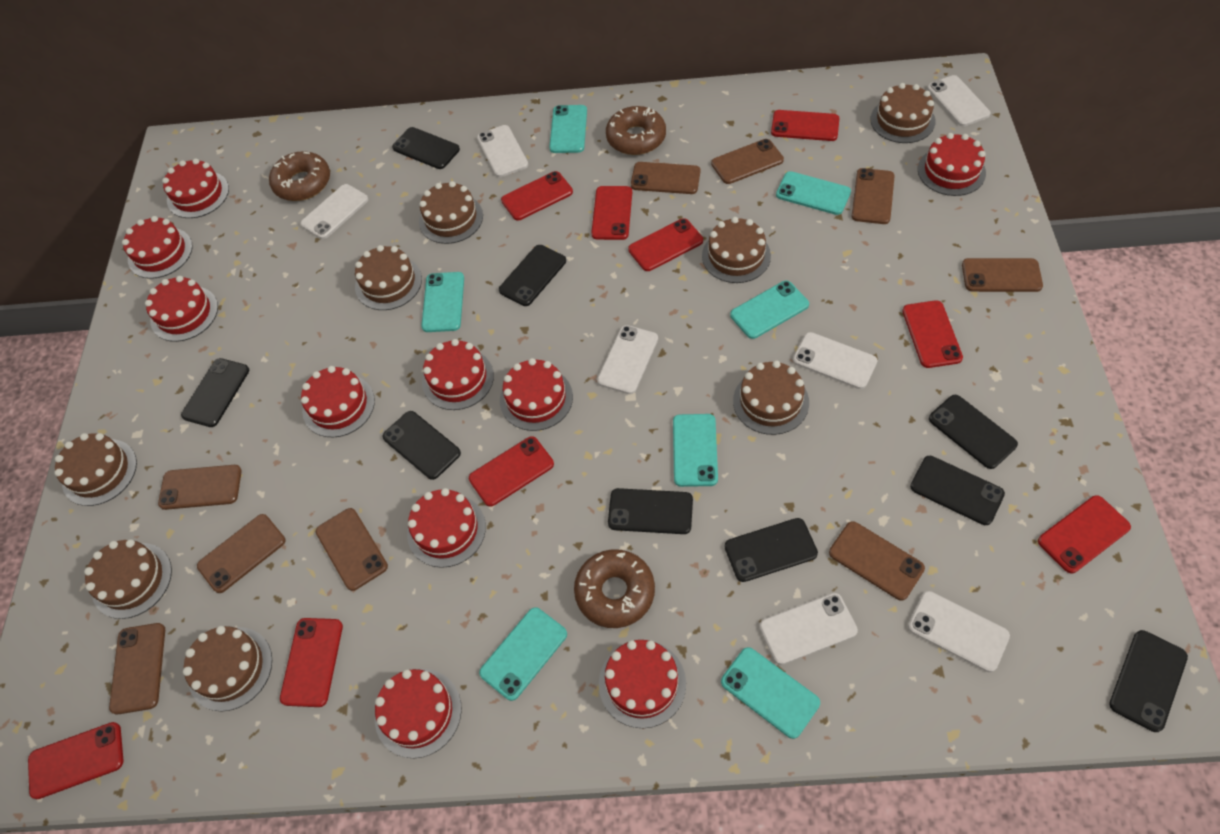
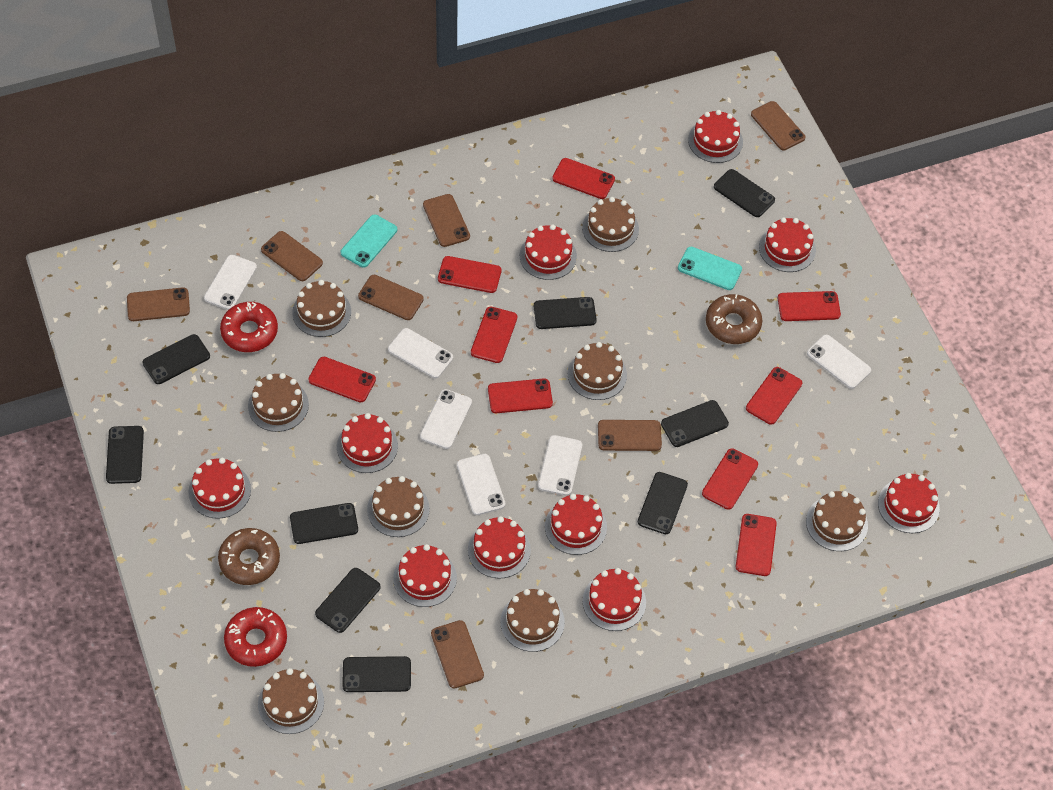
brown donut: 3 -> 2
brown phone: 9 -> 7
red donut: 0 -> 2
turquoise phone: 7 -> 2
white phone: 7 -> 6

